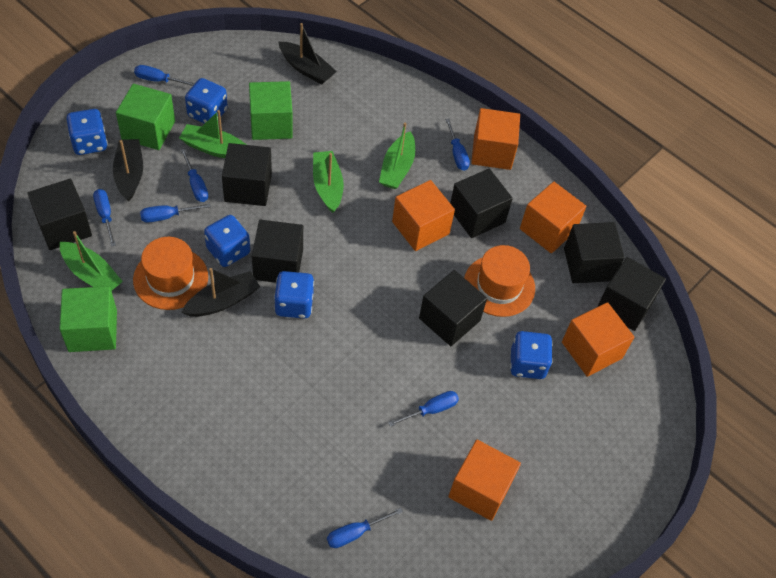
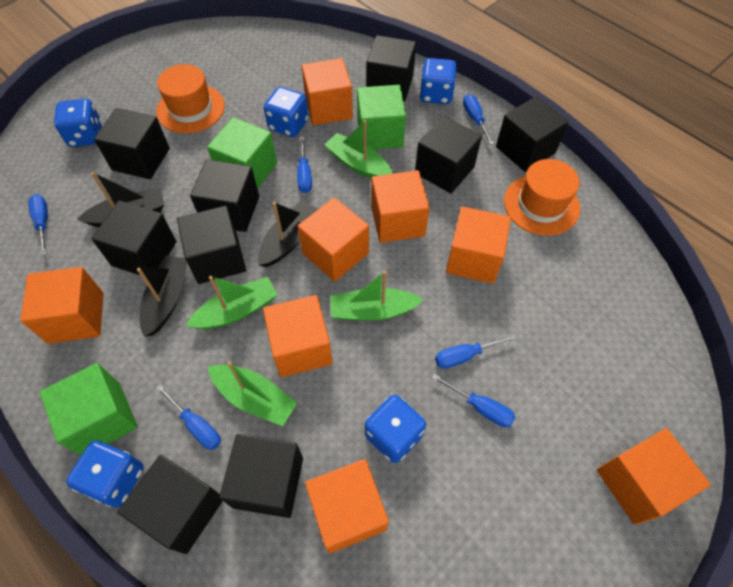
black cube: 7 -> 9
blue screwdriver: 7 -> 6
orange cube: 5 -> 8

